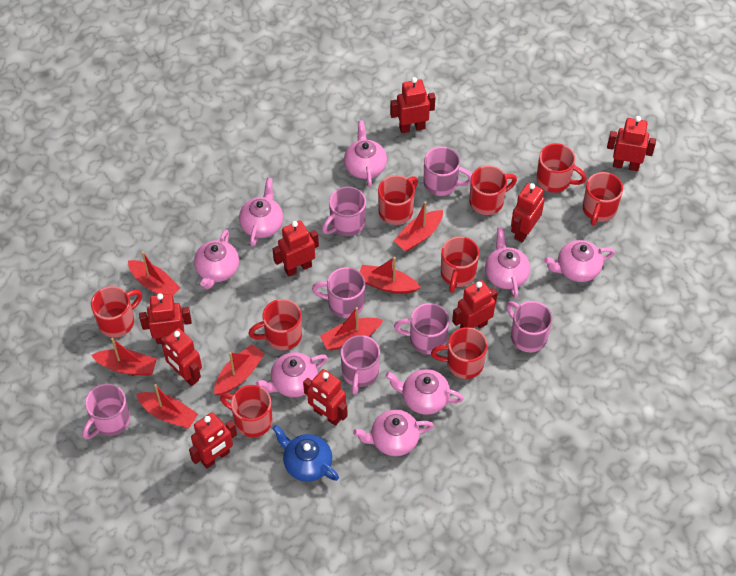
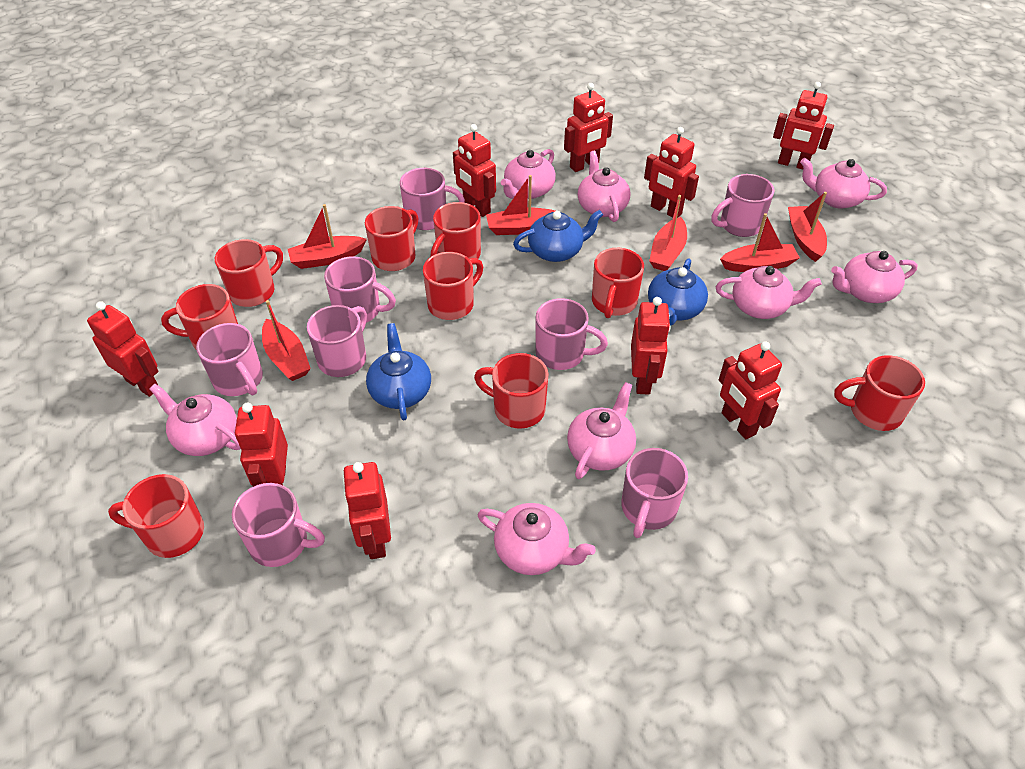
blue teapot: 1 -> 3
pink mug: 7 -> 8
red boat: 7 -> 6

